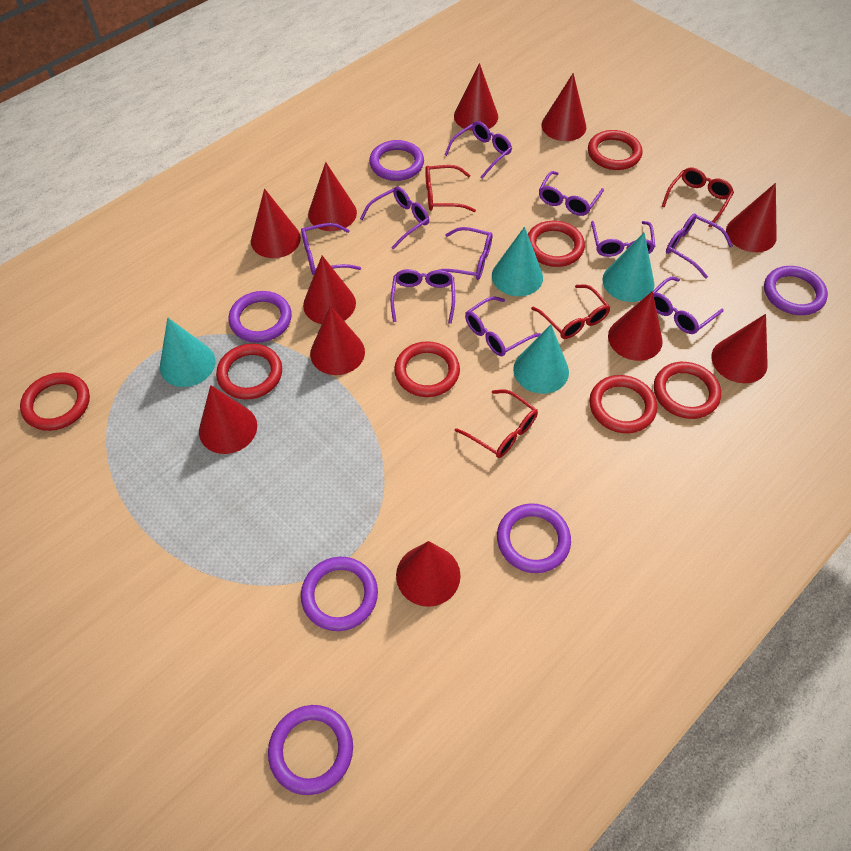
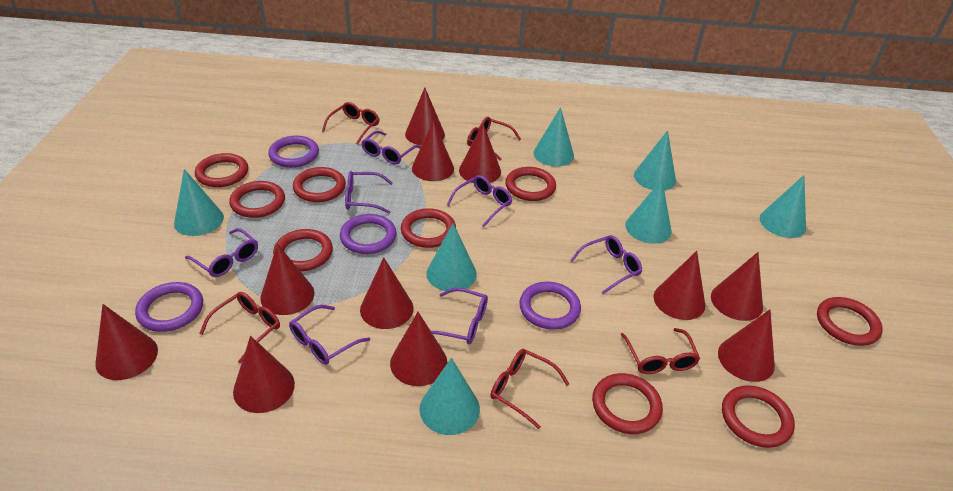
purple glasses: 10 -> 7
purple ring: 6 -> 4
red glasses: 4 -> 5
red ring: 7 -> 9
turquoise cone: 4 -> 7

